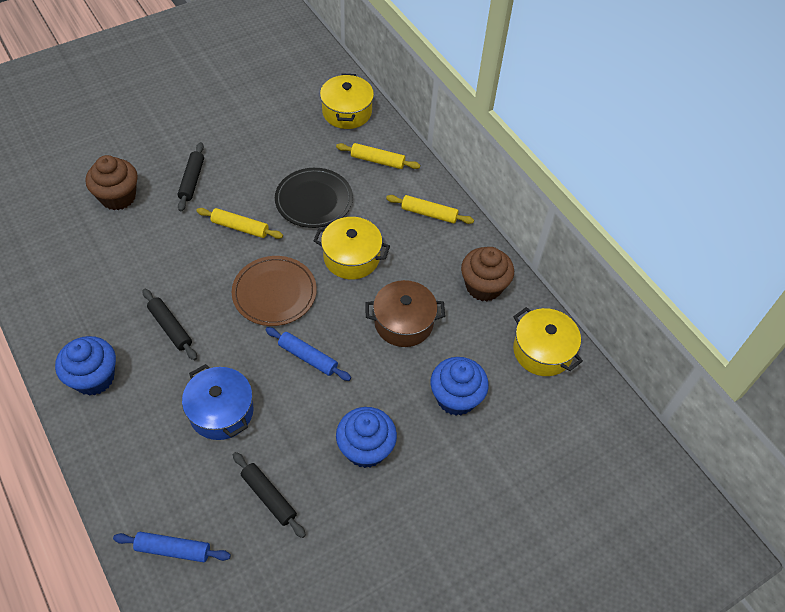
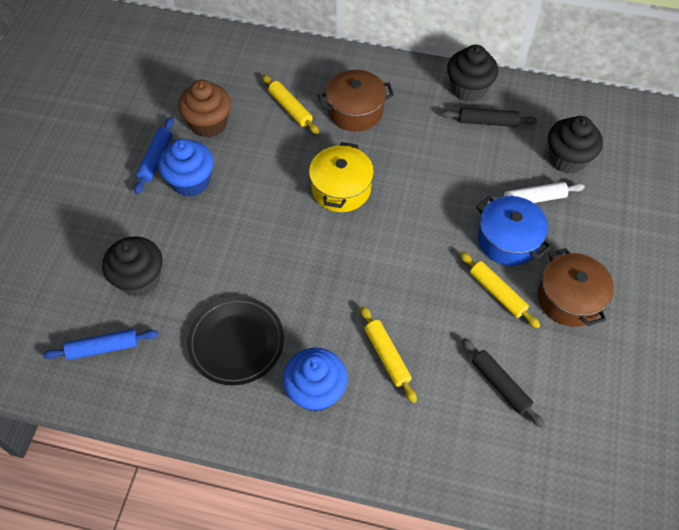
black cupcake: 0 -> 3
black rolling pin: 3 -> 2
blue cupcake: 3 -> 2
brown cupcake: 2 -> 1
brown plate: 1 -> 0
brown pot: 1 -> 2
white rolling pin: 0 -> 1
yellow pot: 3 -> 1

